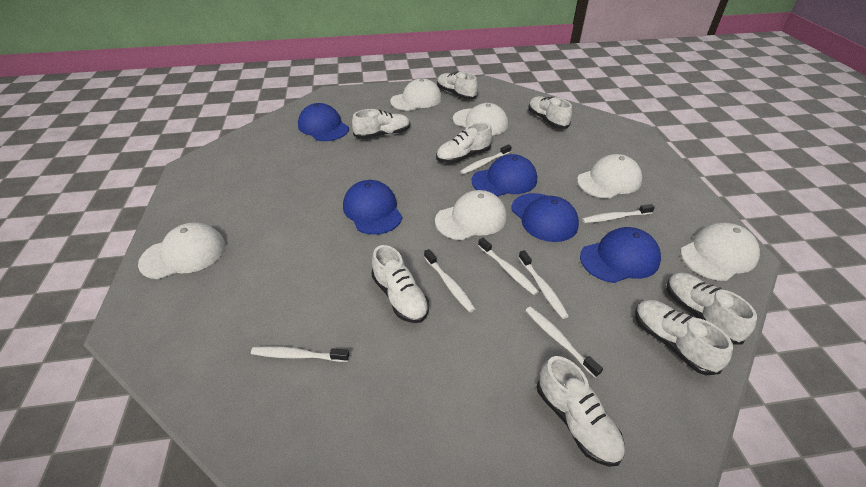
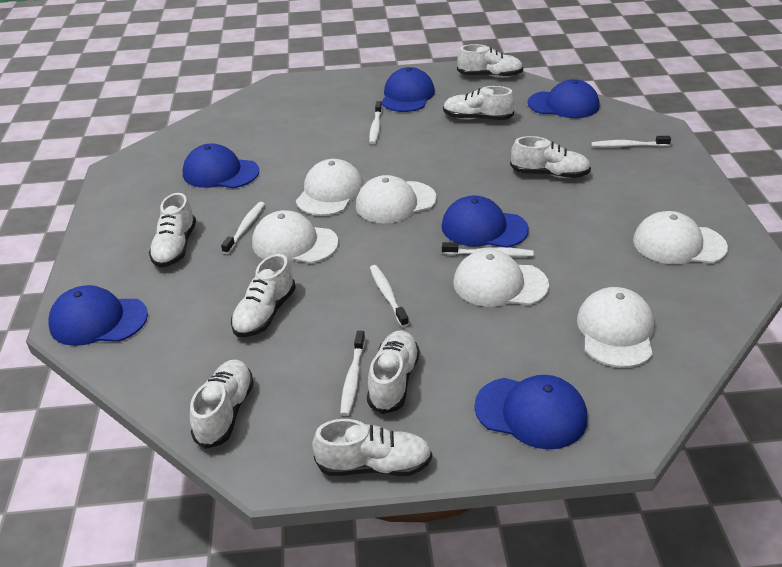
blue cap: 5 -> 6
white toothbrush: 7 -> 6

